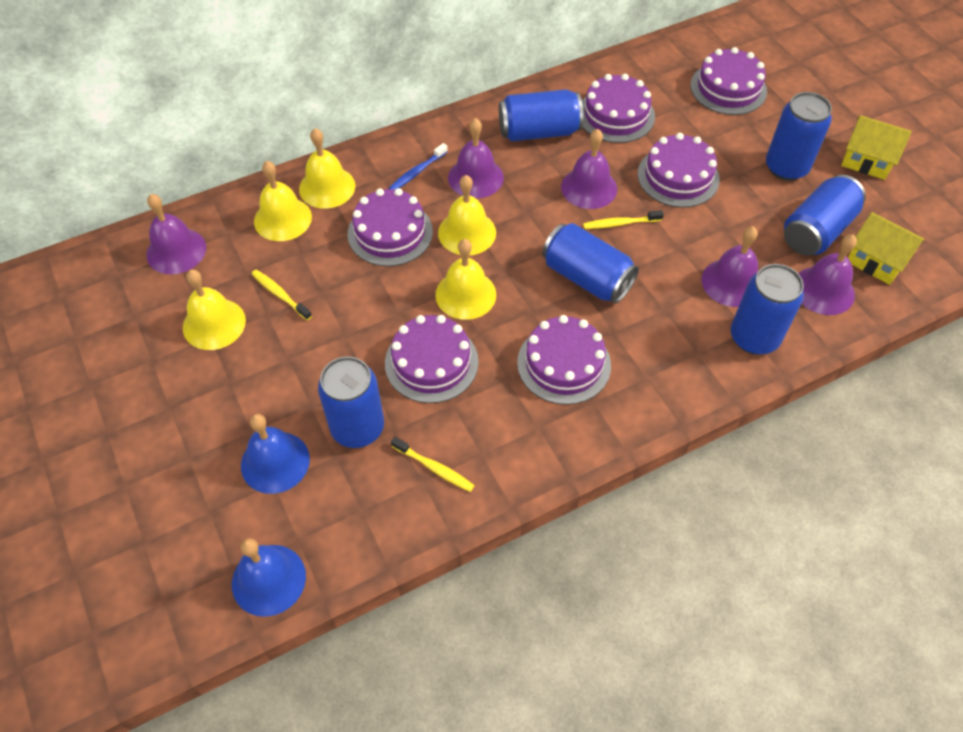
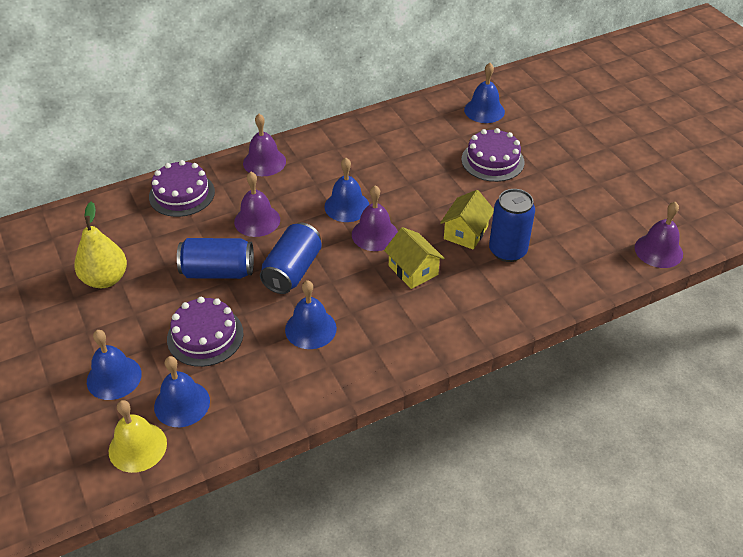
blue bell: 2 -> 5
blue can: 6 -> 3
blue toothbrush: 1 -> 0
purple bell: 5 -> 4
purple cake: 6 -> 3
yellow bell: 5 -> 1
yellow pear: 0 -> 1
yellow toothbrush: 3 -> 0

